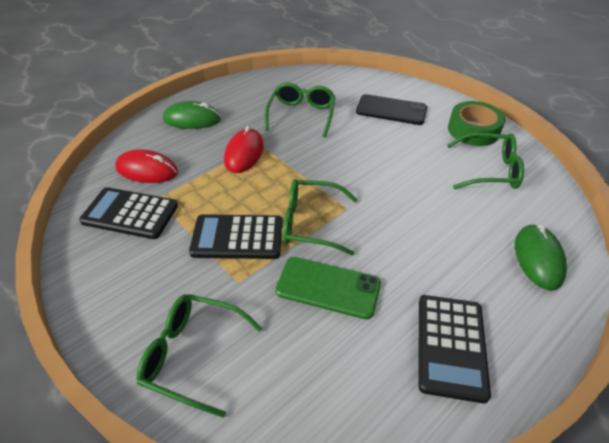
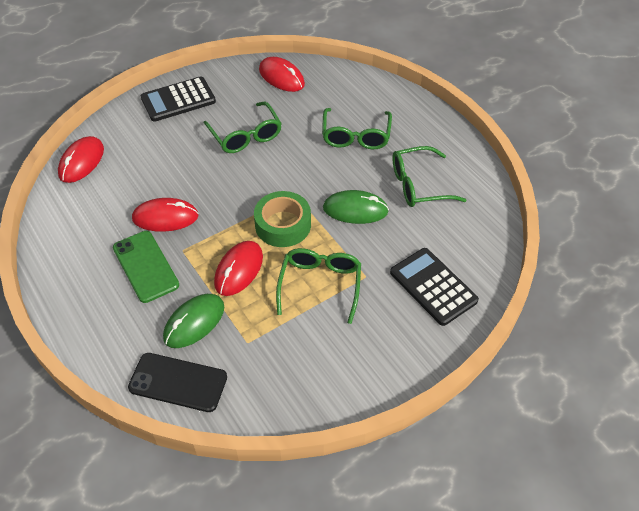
black calculator: 3 -> 2
red mouse: 2 -> 4

